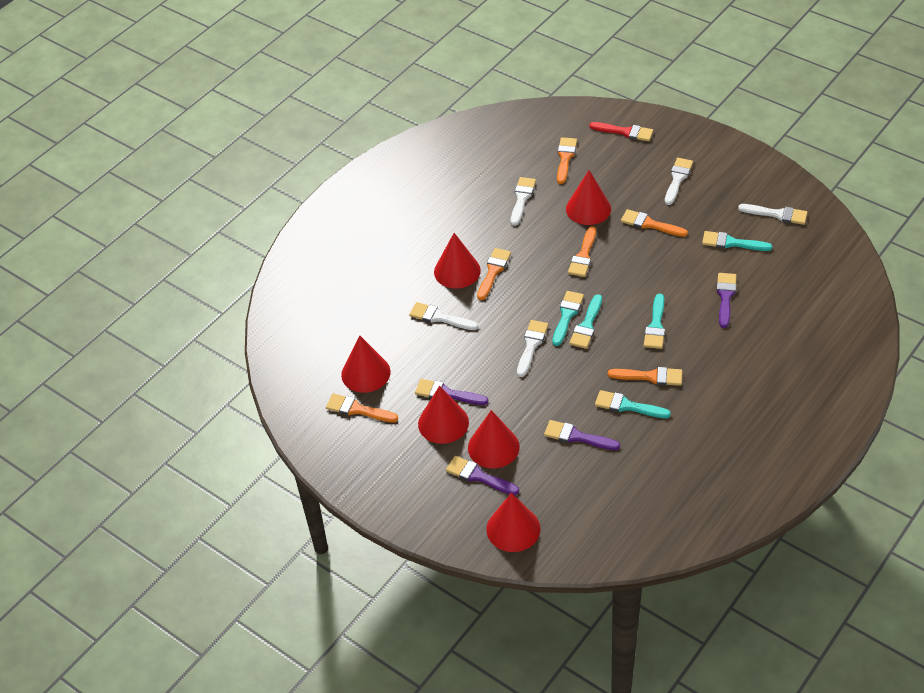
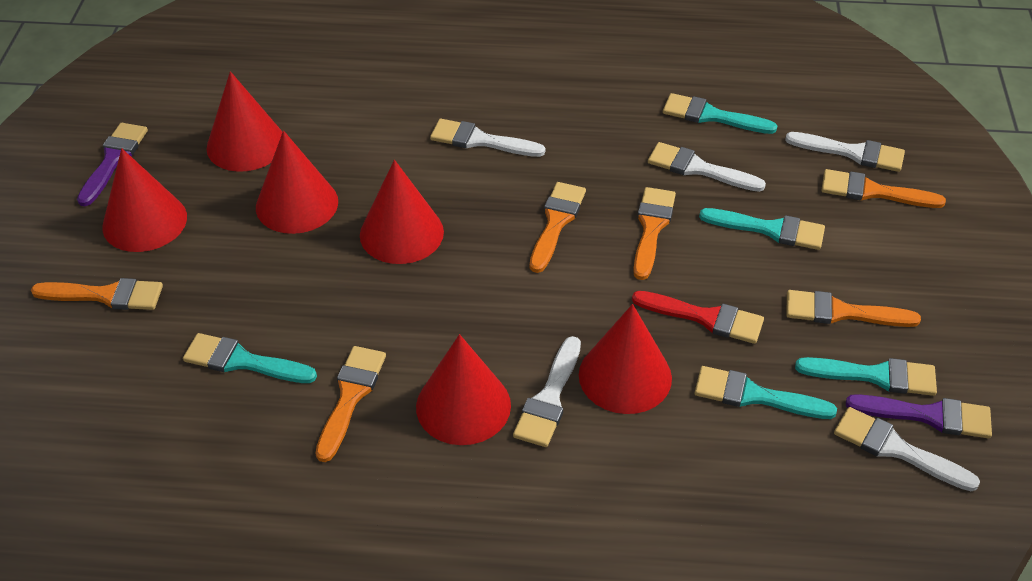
purple brush: 4 -> 2

